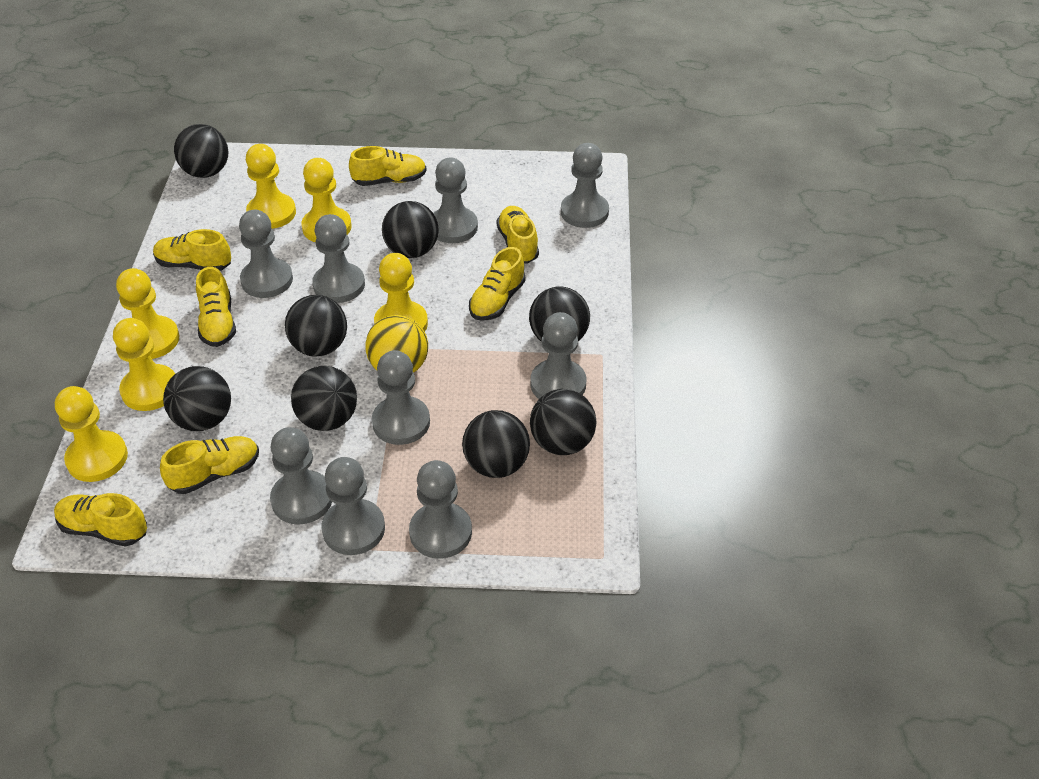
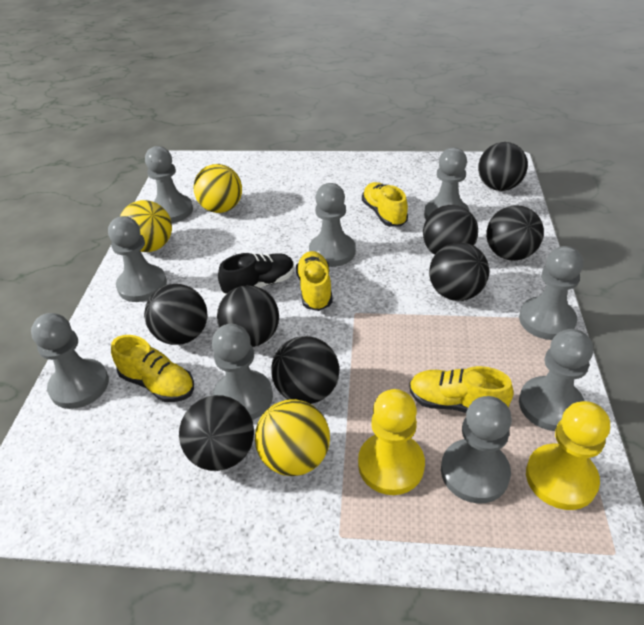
black shoe: 0 -> 1
yellow ball: 1 -> 3
yellow pawn: 6 -> 2
yellow shoe: 7 -> 4

